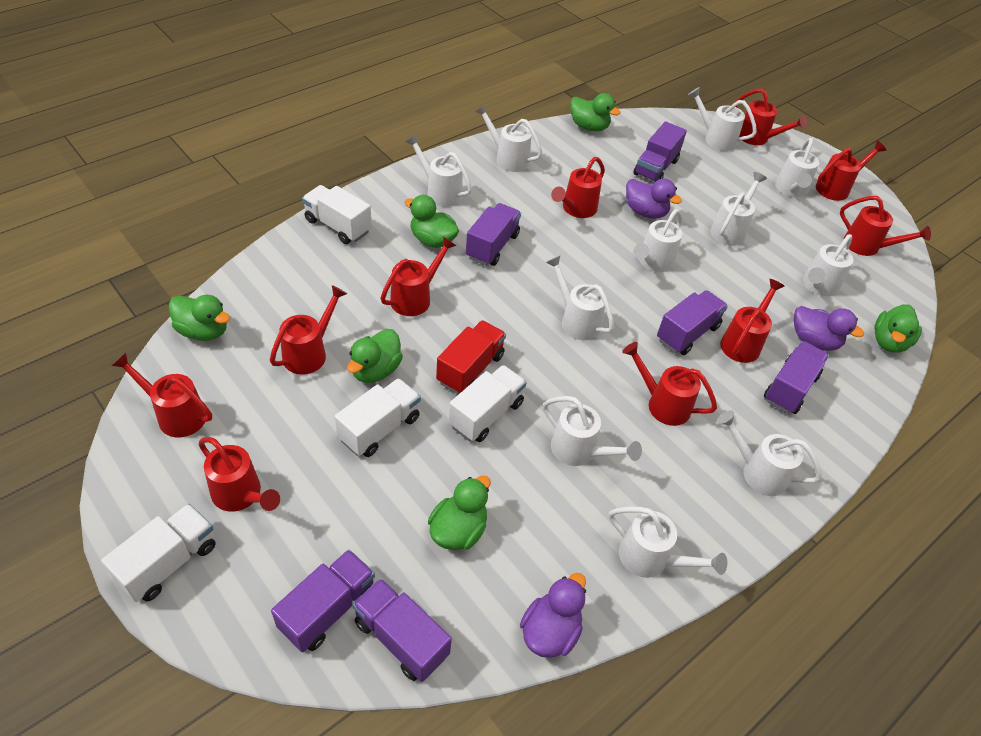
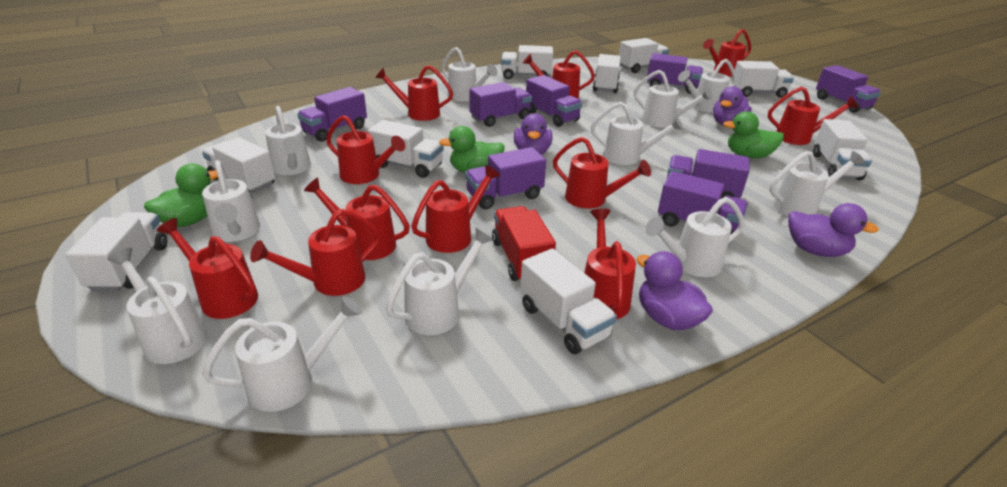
green duck: 6 -> 3
purple duck: 3 -> 4
purple truck: 6 -> 8
red watering can: 10 -> 11
white truck: 4 -> 9

